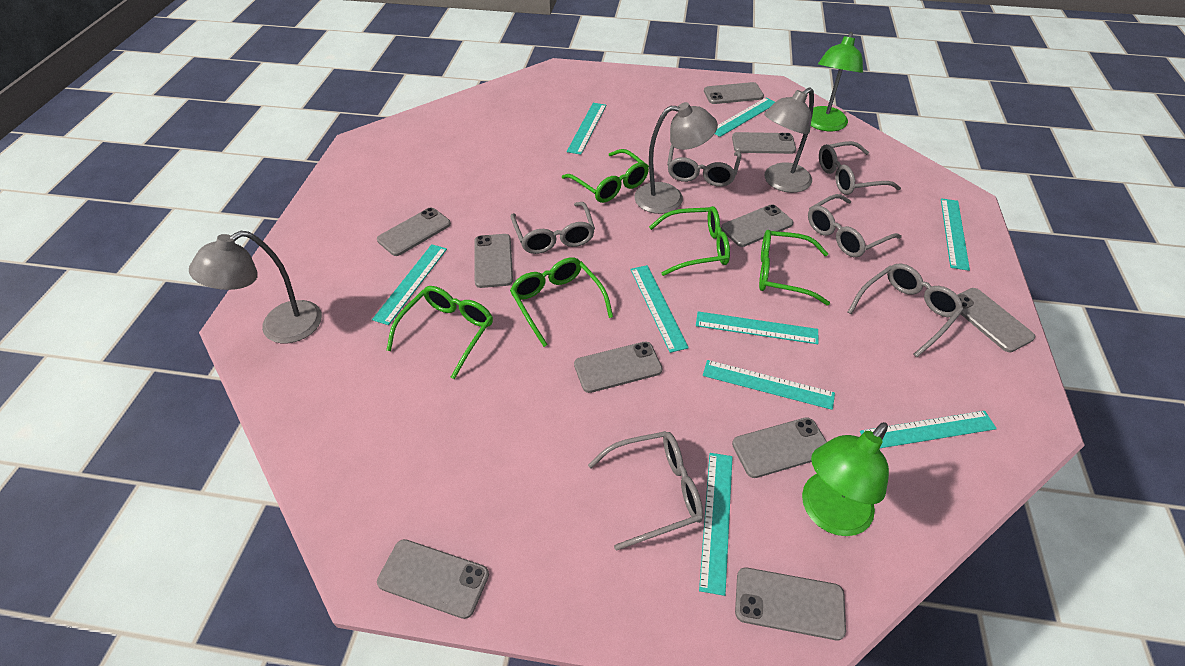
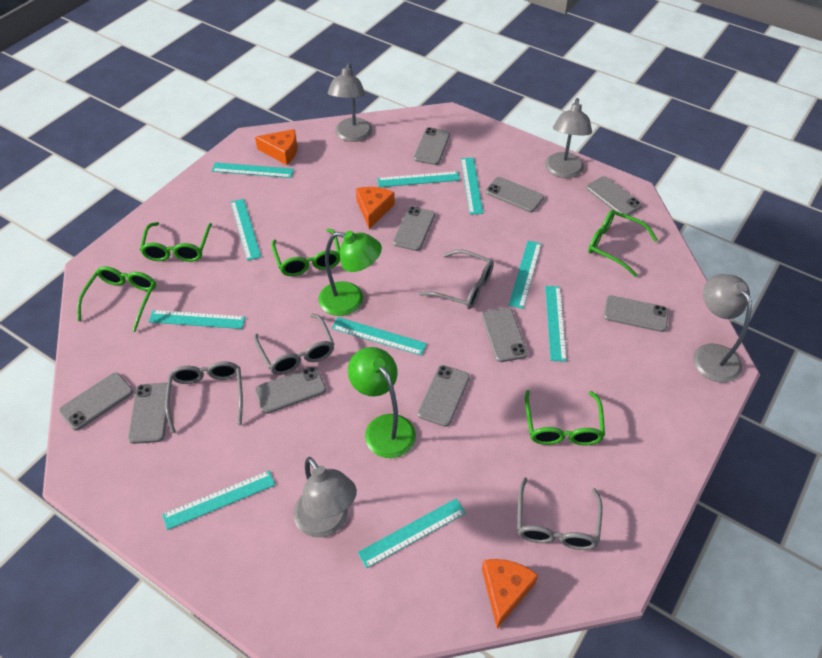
grey glasses: 6 -> 4
grey lamp: 3 -> 4
orange cheese: 0 -> 3
turquoise ruler: 9 -> 10

